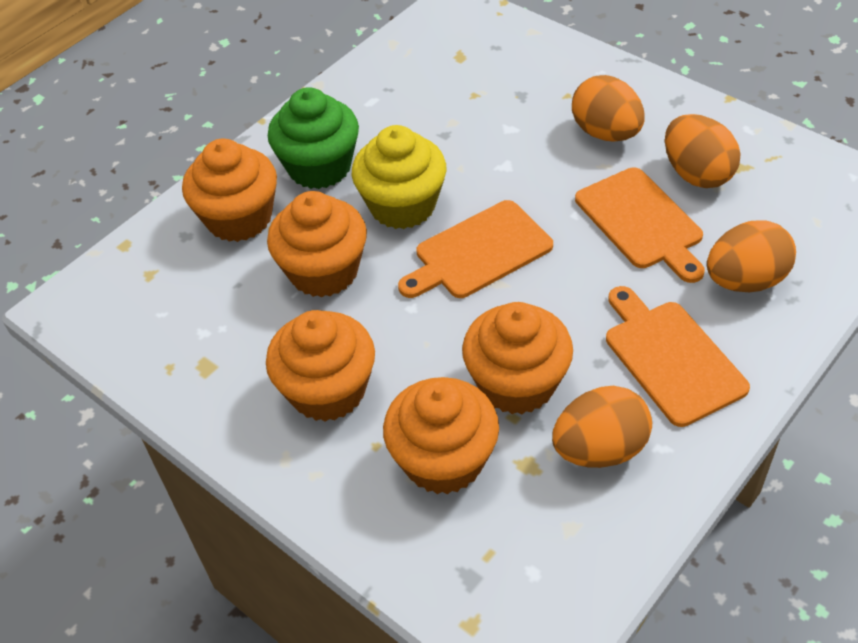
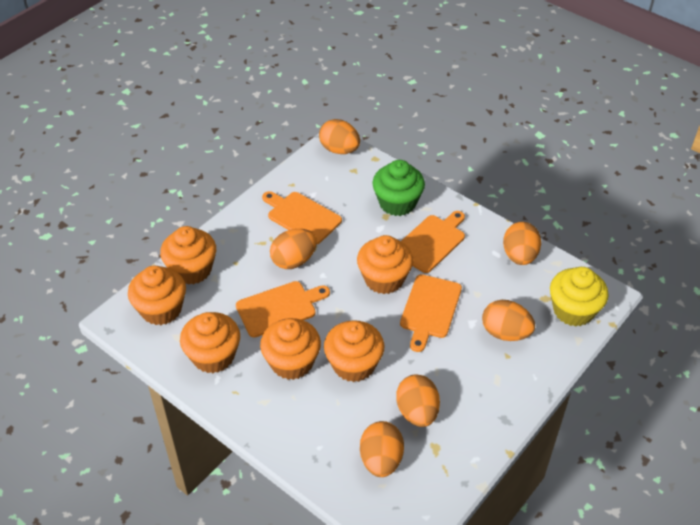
orange cupcake: 5 -> 6
orange cutting board: 3 -> 4
orange egg: 4 -> 6

